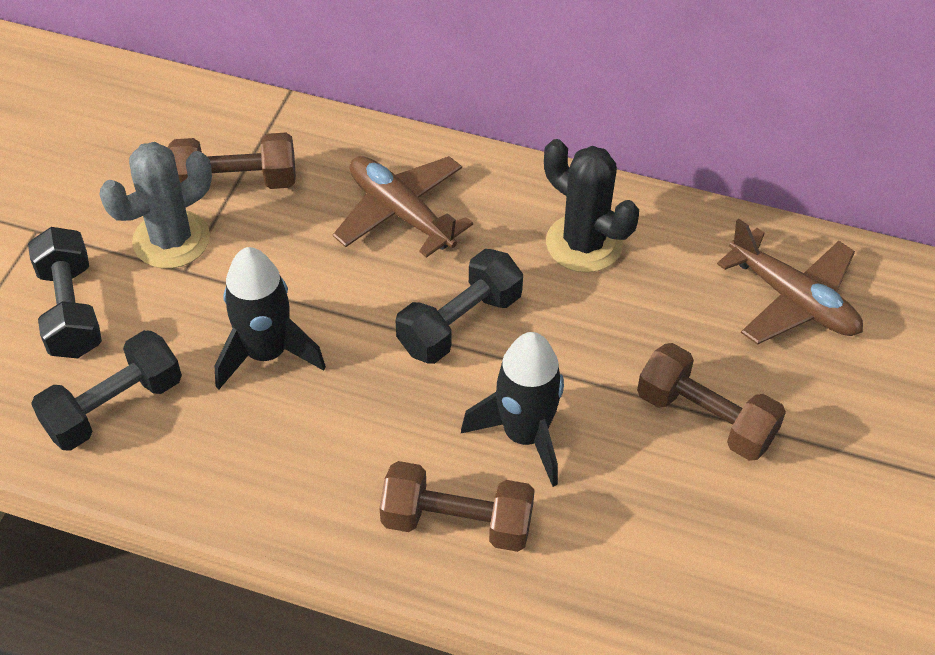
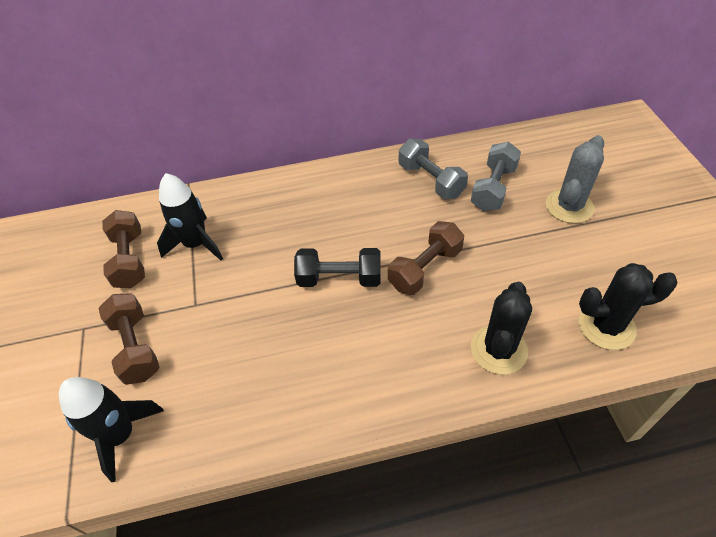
black cactus: 1 -> 2
black dumbbell: 3 -> 1
brown plane: 2 -> 0
grey dumbbell: 0 -> 2

